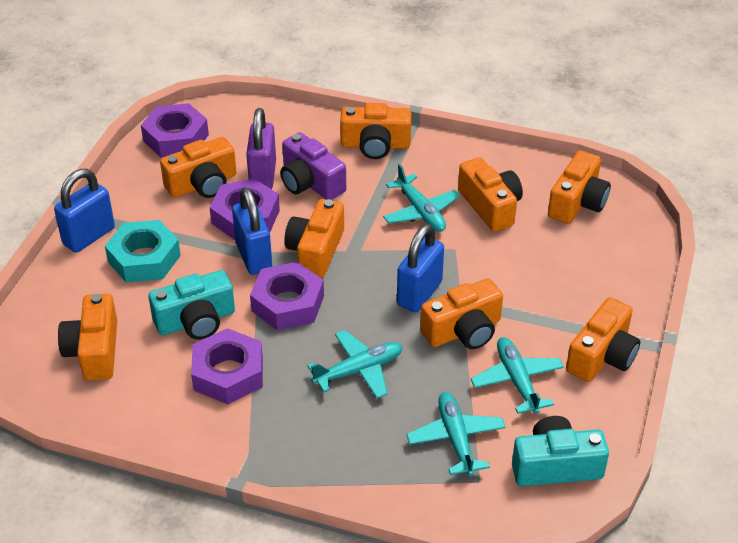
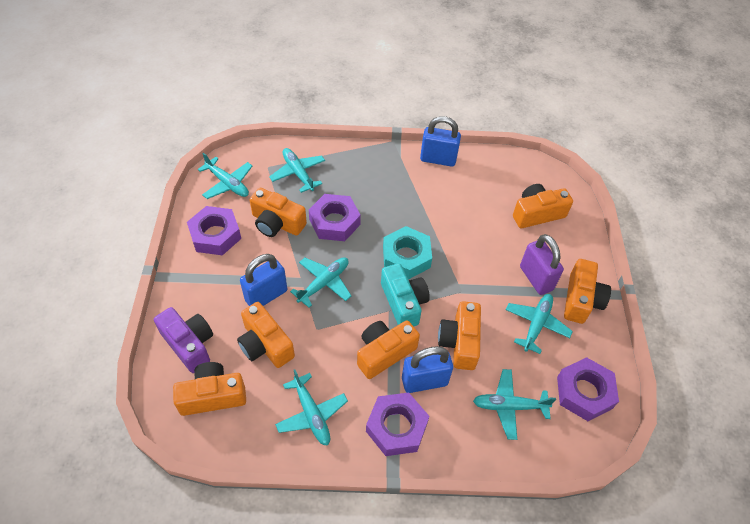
orange camera: 8 -> 7
turquoise camera: 2 -> 1
turquoise plane: 4 -> 6

